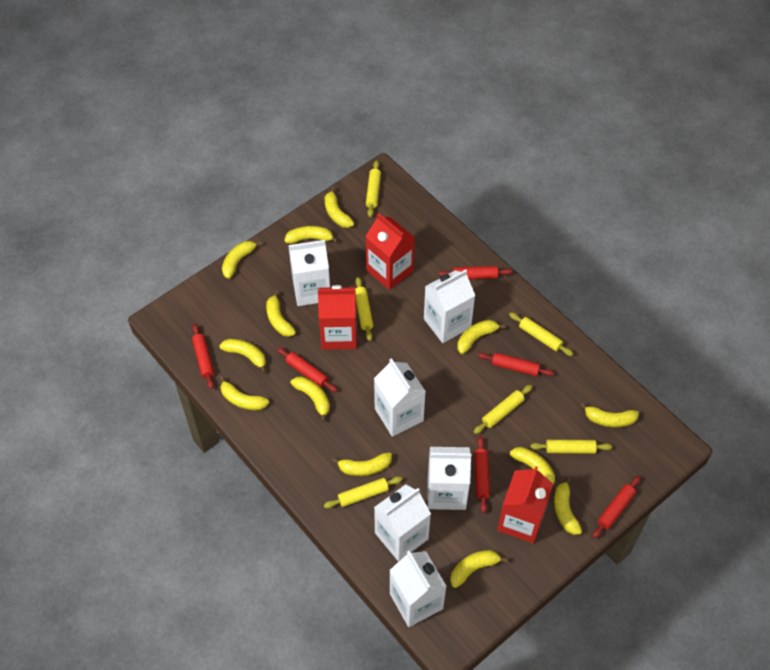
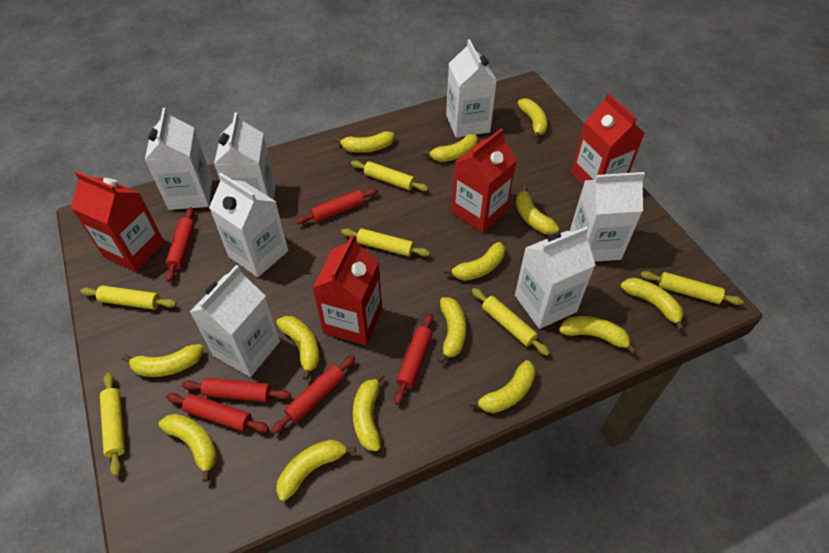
red carton: 3 -> 4
white carton: 6 -> 7
yellow banana: 13 -> 14

